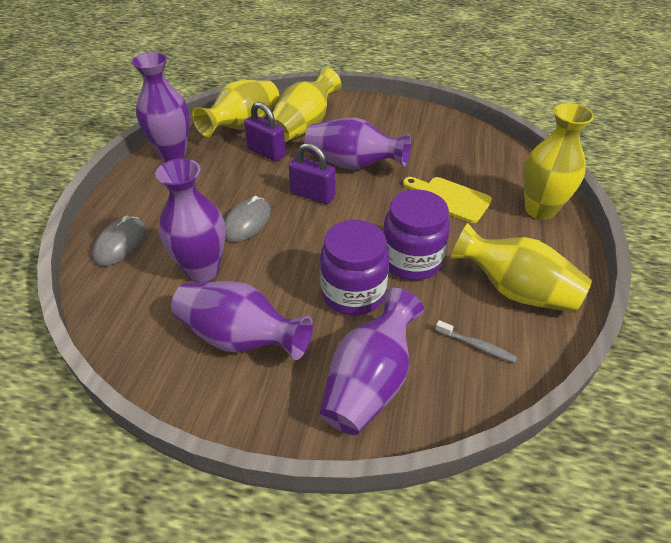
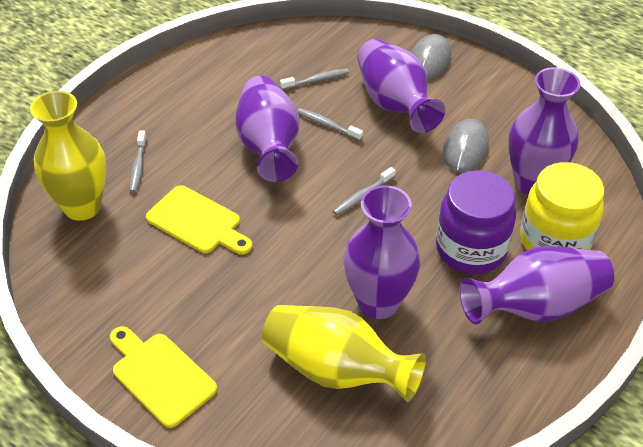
grey toothbrush: 1 -> 4
purple jar: 2 -> 1
purple padlock: 2 -> 0
yellow cutting board: 1 -> 2
yellow jar: 0 -> 1
yellow vase: 4 -> 2

